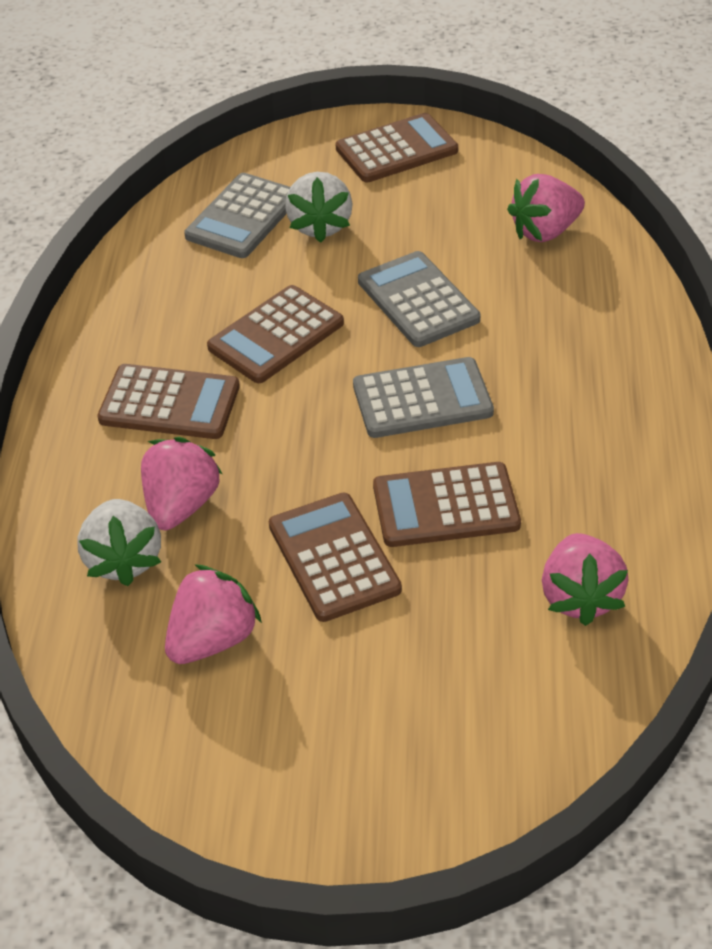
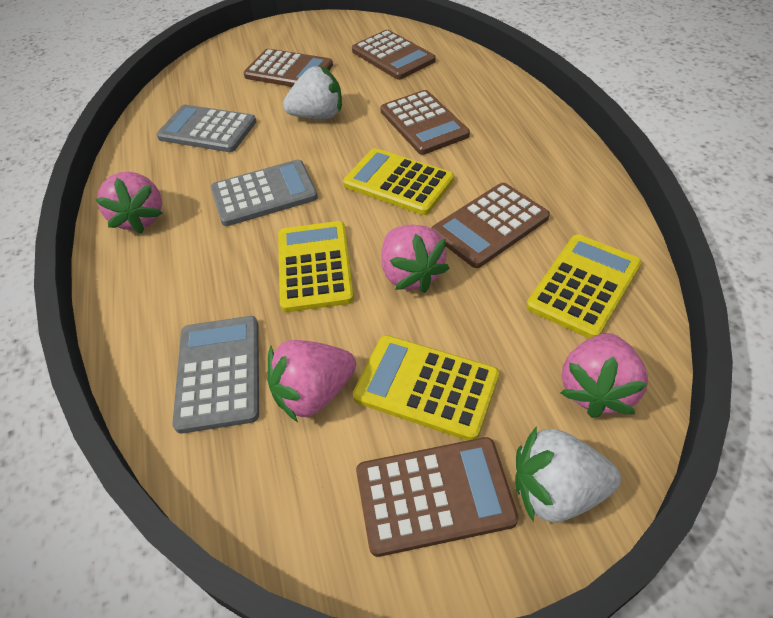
yellow calculator: 0 -> 4

